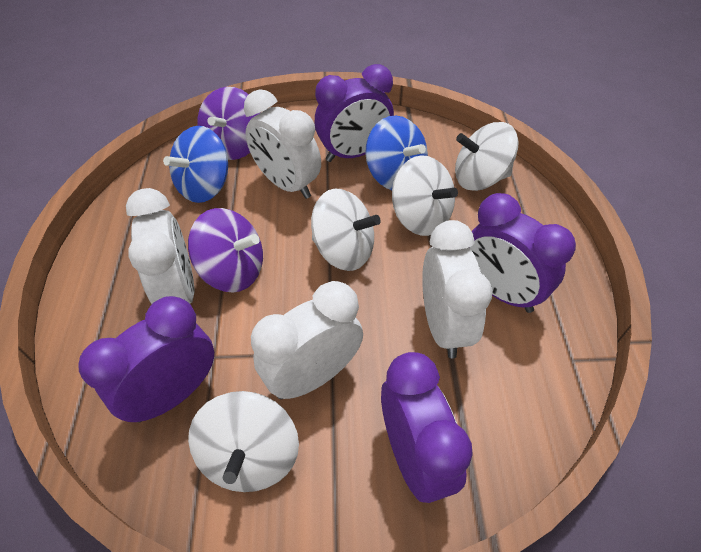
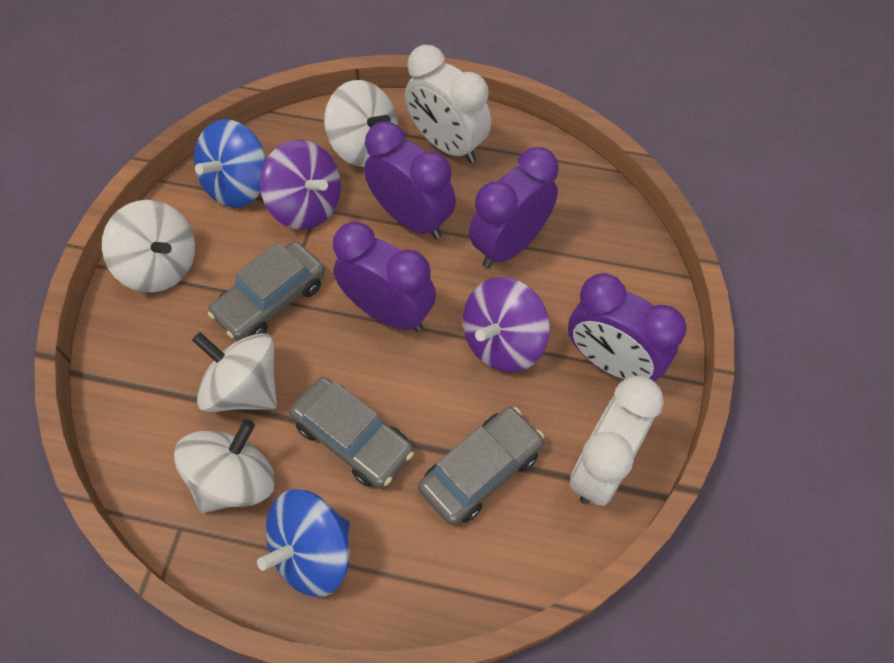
grey car: 0 -> 3
white clock: 4 -> 2

